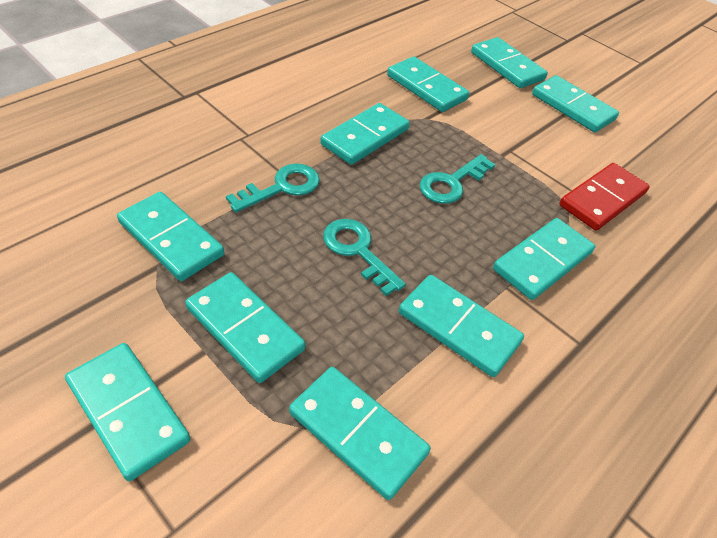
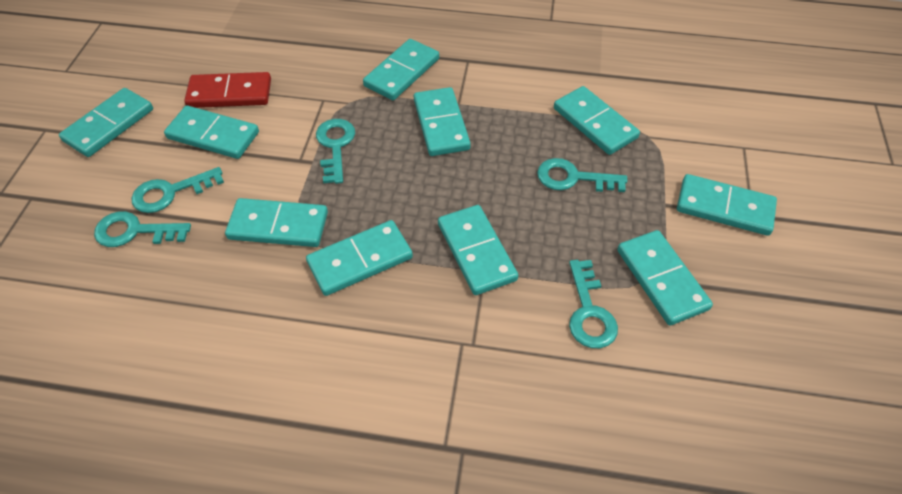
turquoise key: 3 -> 5

